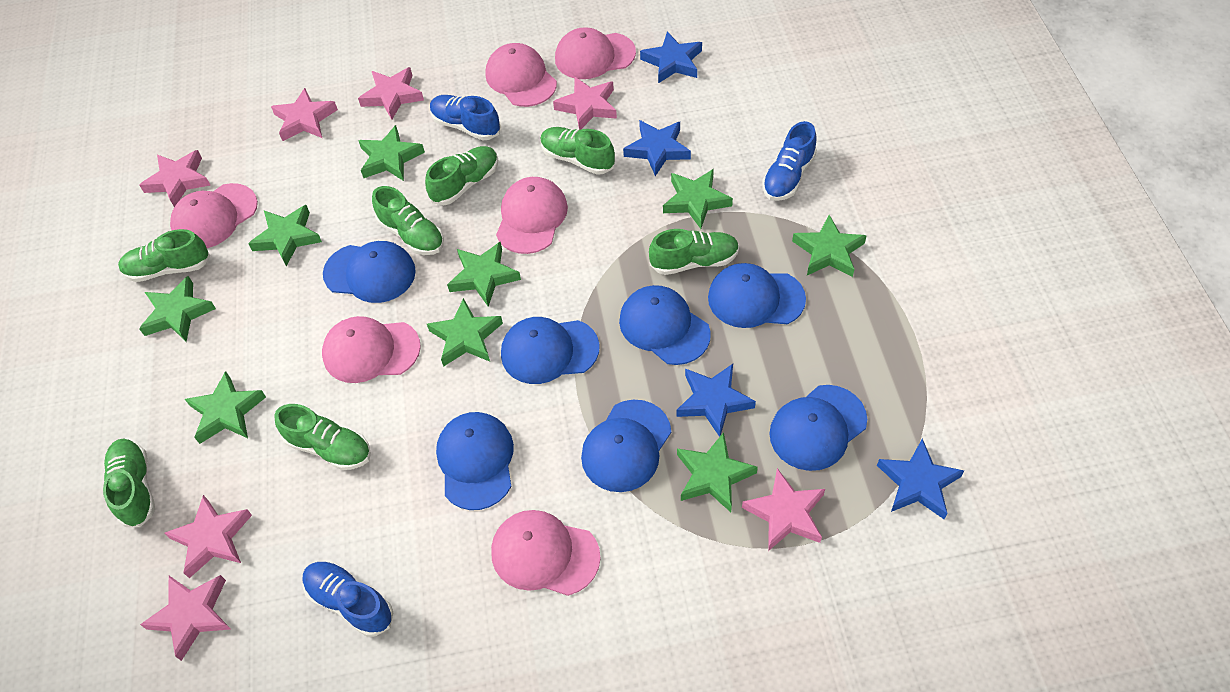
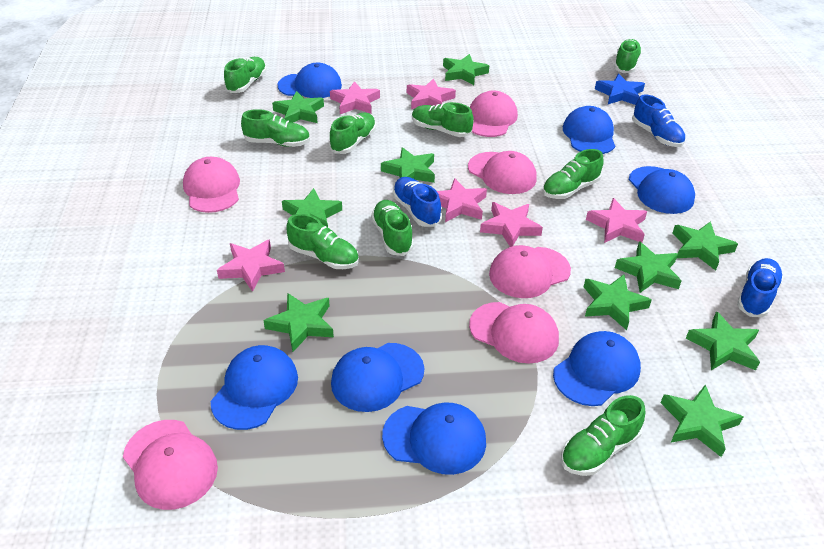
blue star: 4 -> 1
green shoe: 7 -> 9
green star: 9 -> 10
pink star: 7 -> 6

